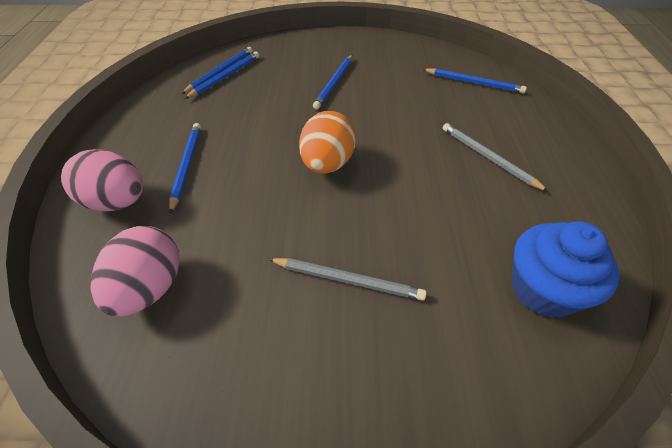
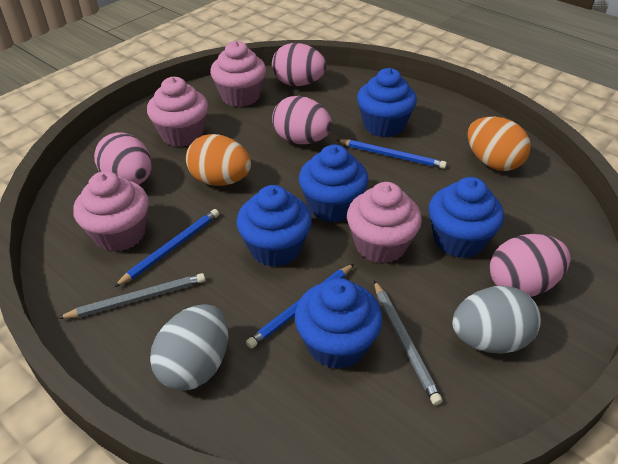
blue cupcake: 1 -> 5
blue pencil: 5 -> 3
grey egg: 0 -> 2
orange egg: 1 -> 2
pink cupcake: 0 -> 4
pink egg: 2 -> 4

